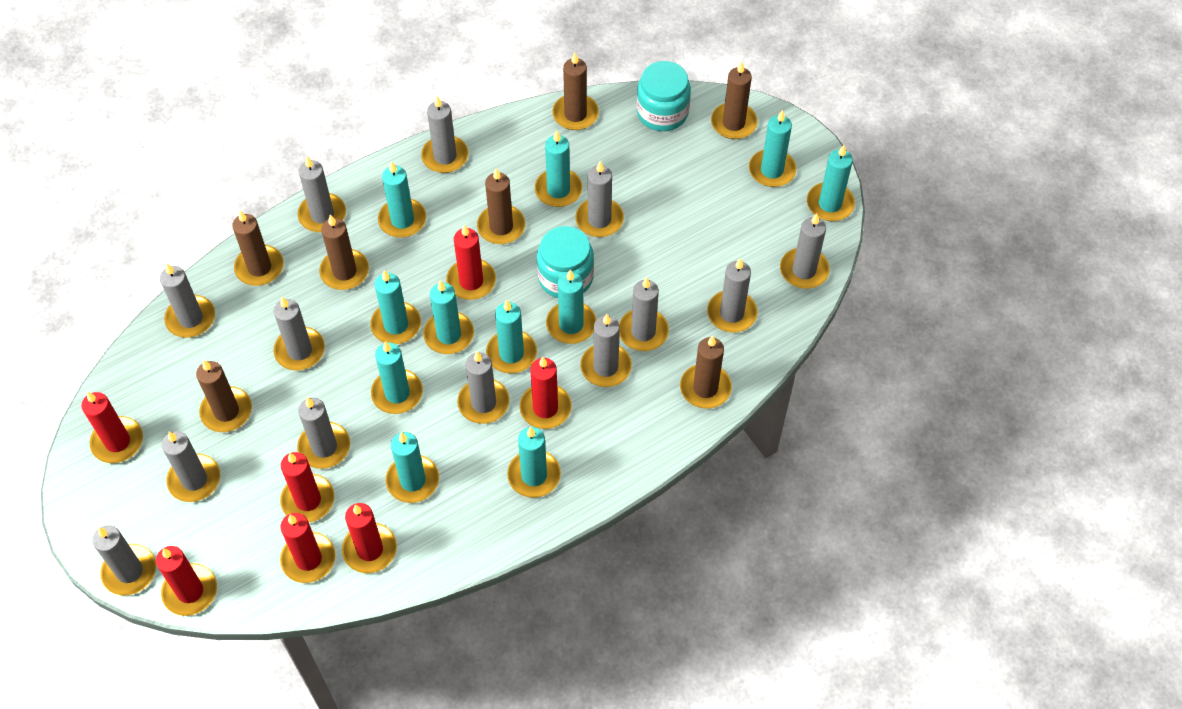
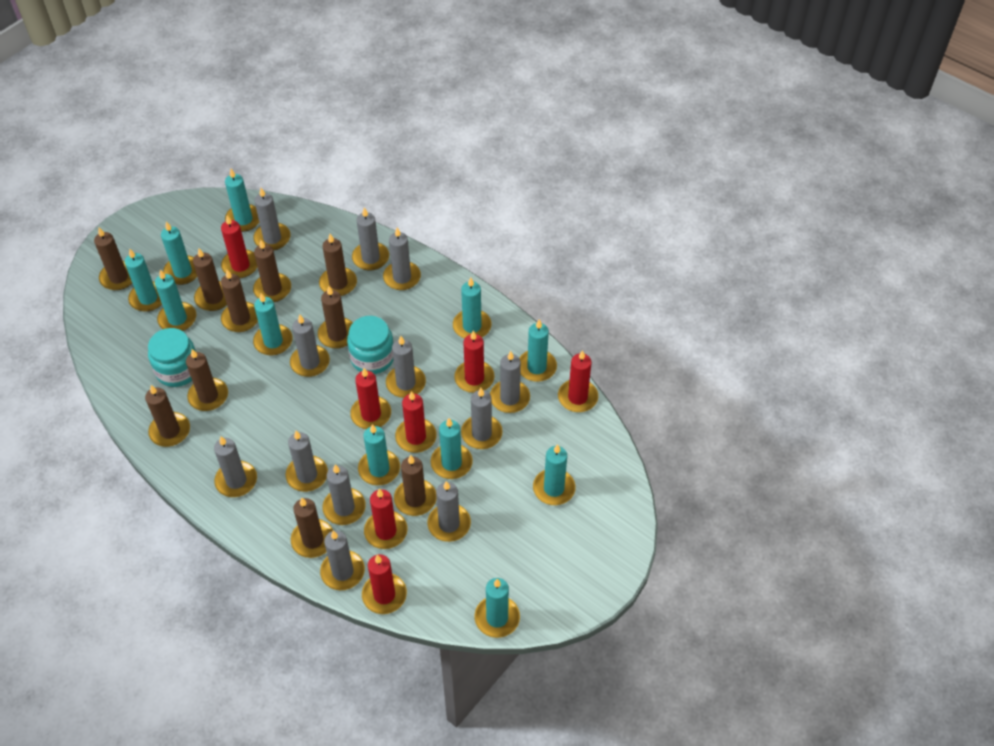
brown candle: 7 -> 10
grey candle: 13 -> 12

